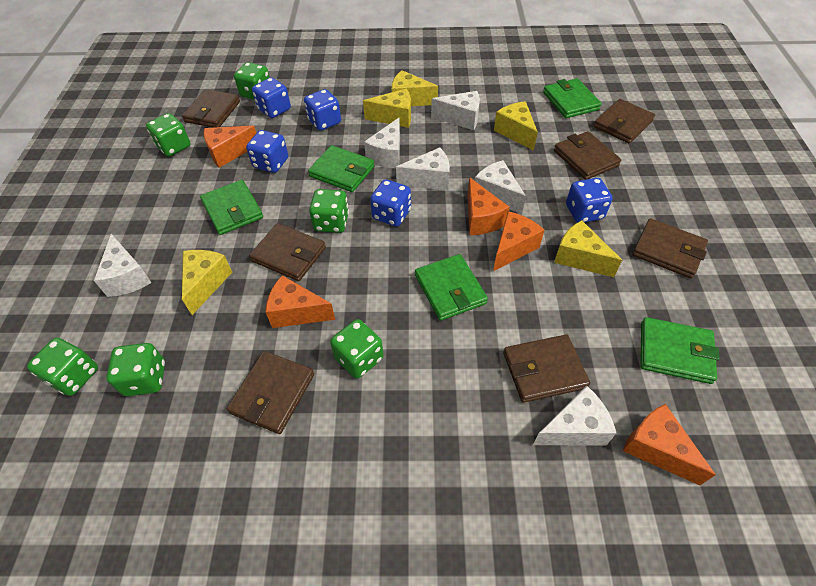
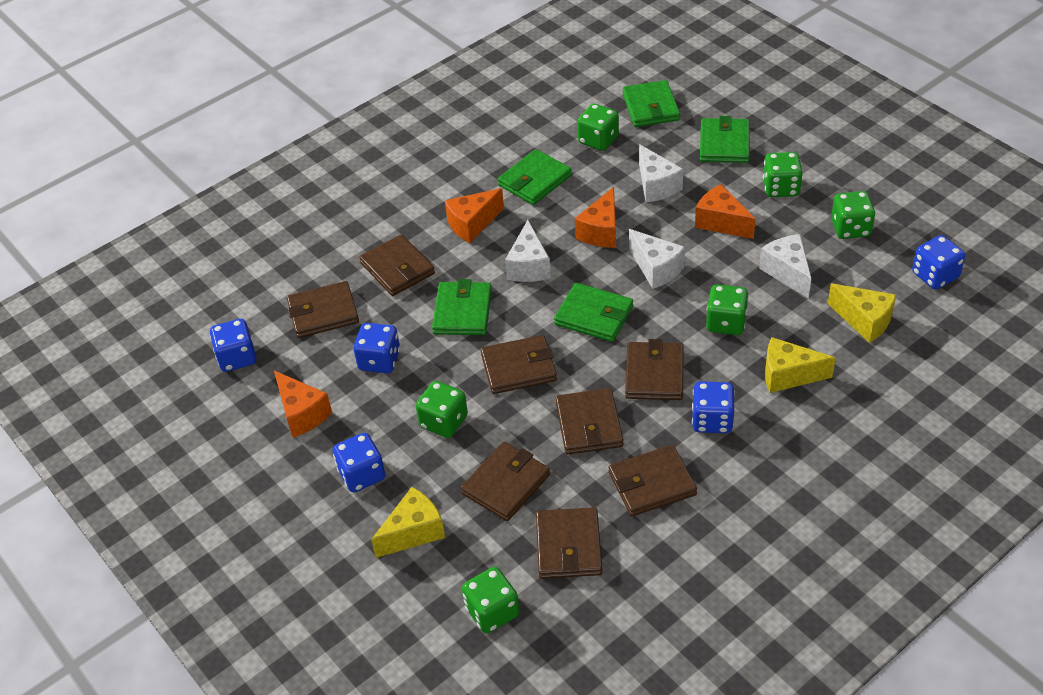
brown wallet: 7 -> 8
orange cheese: 5 -> 4
white cheese: 6 -> 4
yellow cheese: 5 -> 3

